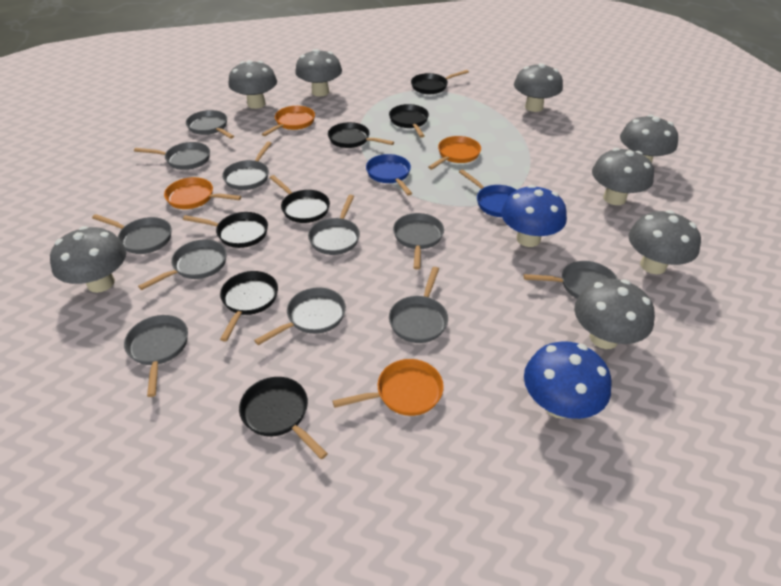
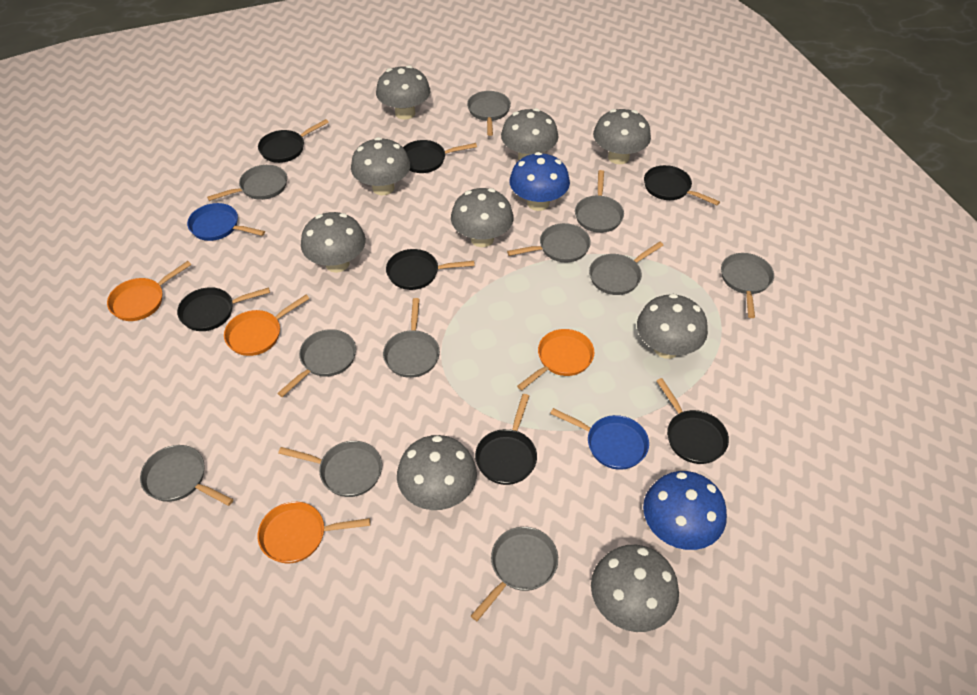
grey mushroom: 8 -> 9

